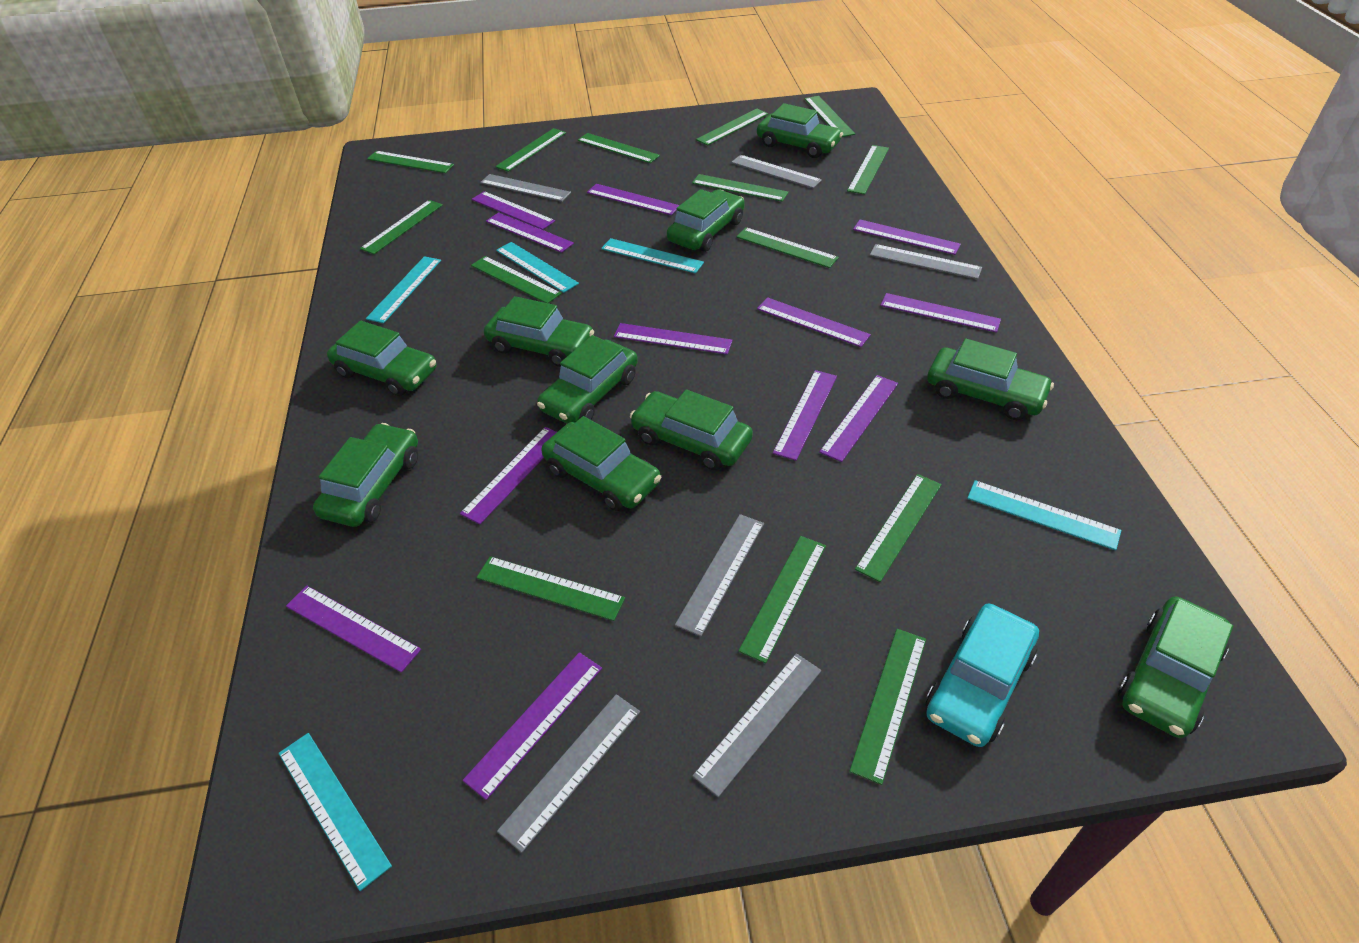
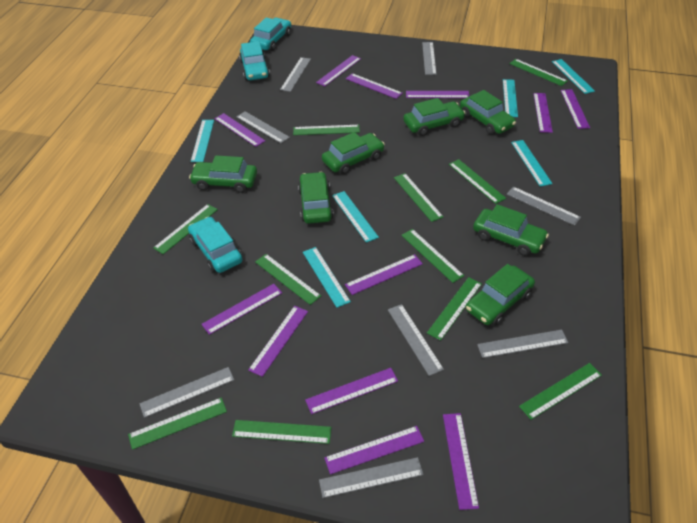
green car: 10 -> 7
green ruler: 14 -> 11
grey ruler: 6 -> 8
turquoise car: 1 -> 3
turquoise ruler: 5 -> 6

